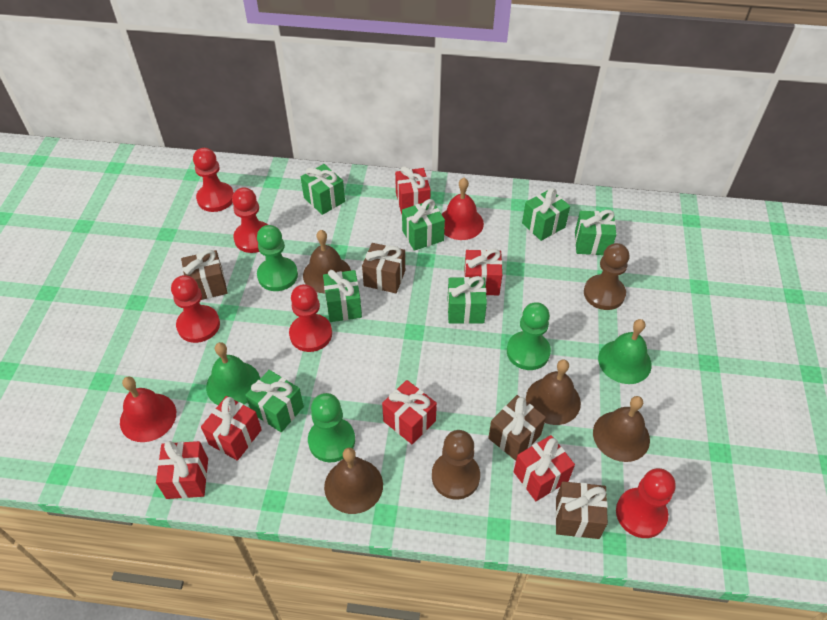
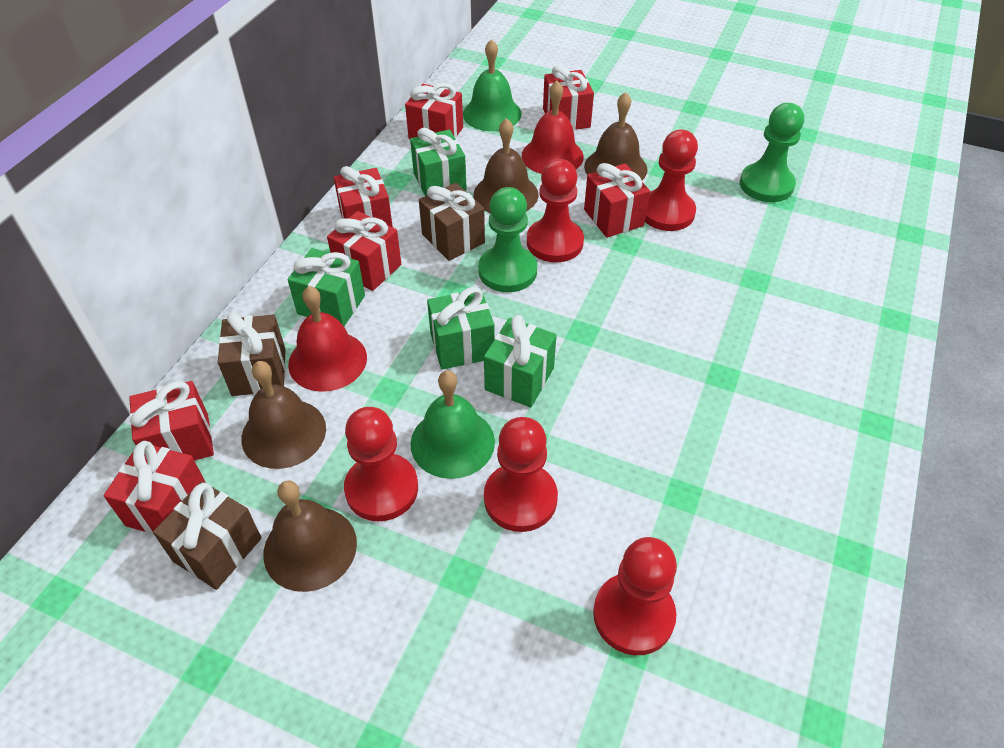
brown gift: 4 -> 3
brown pawn: 2 -> 0
green gift: 7 -> 4
green pawn: 3 -> 2
red gift: 6 -> 7

